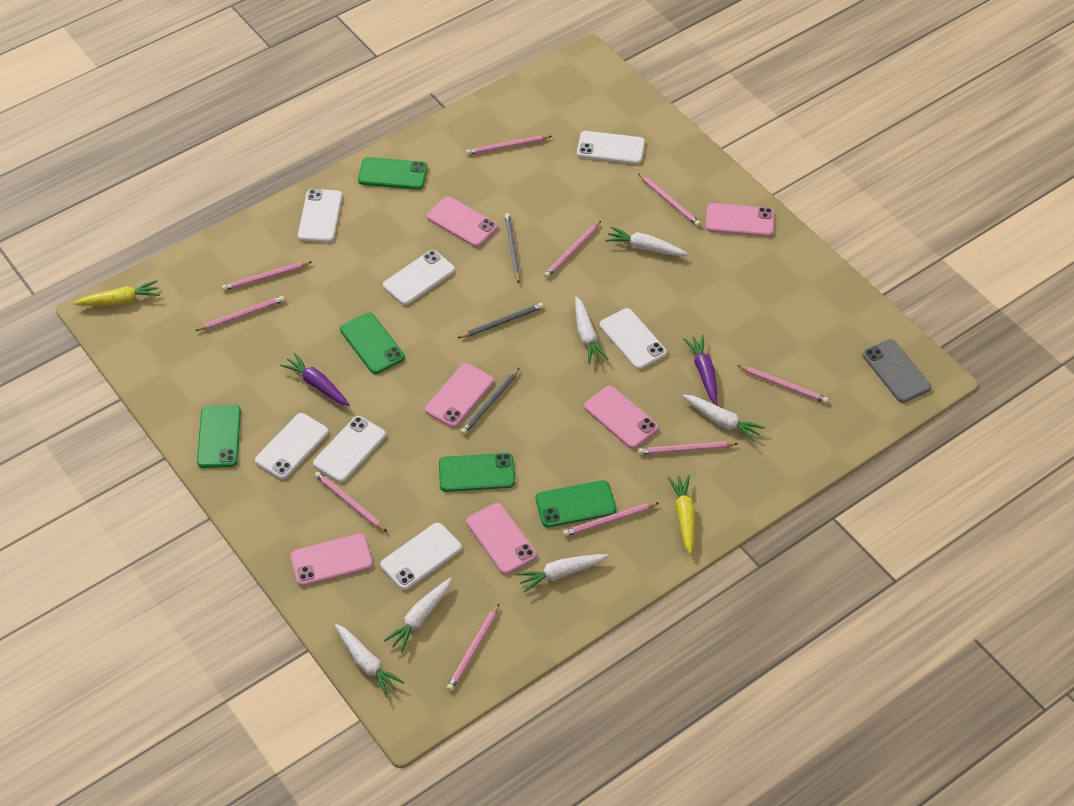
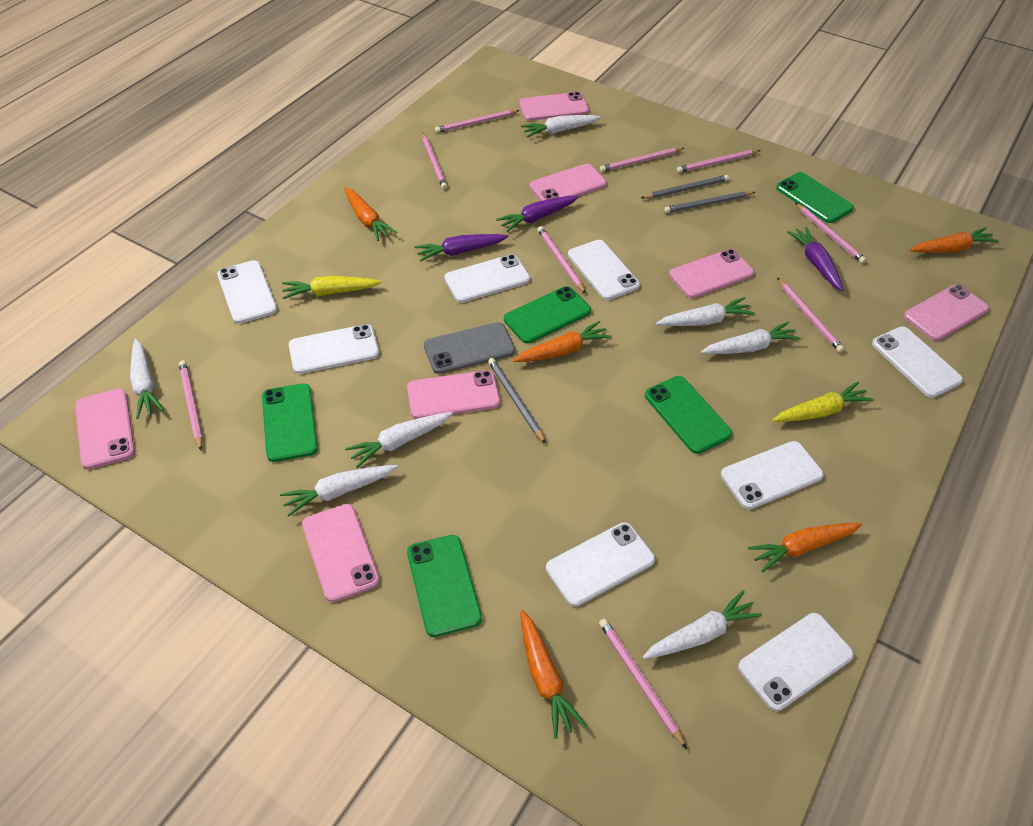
orange carrot: 0 -> 5
pink pencil: 10 -> 9
pink phone: 6 -> 7
purple carrot: 2 -> 3
white carrot: 6 -> 7
white phone: 7 -> 8

